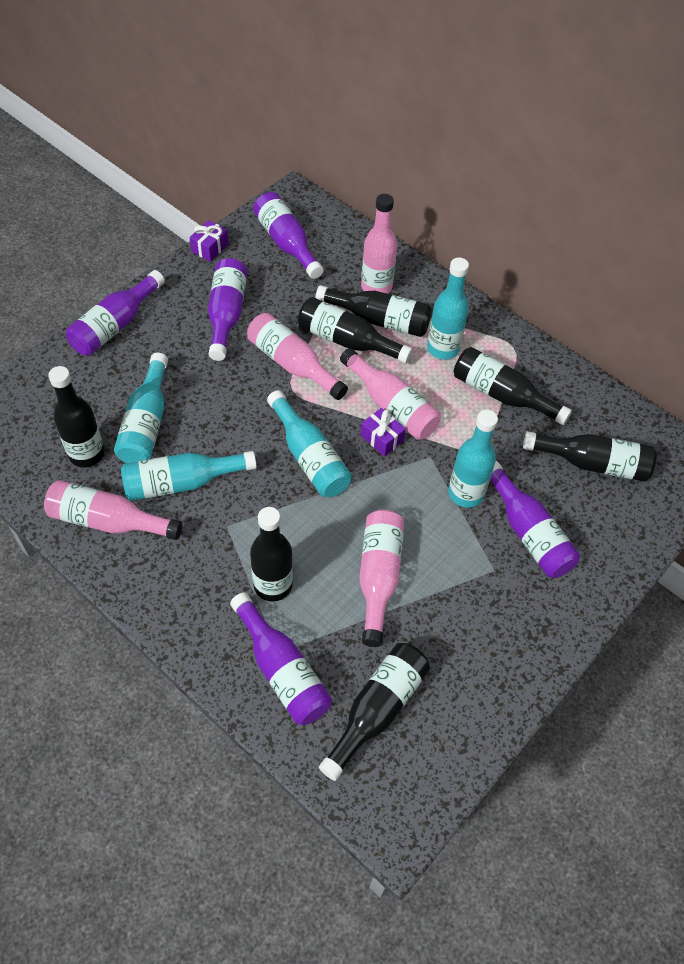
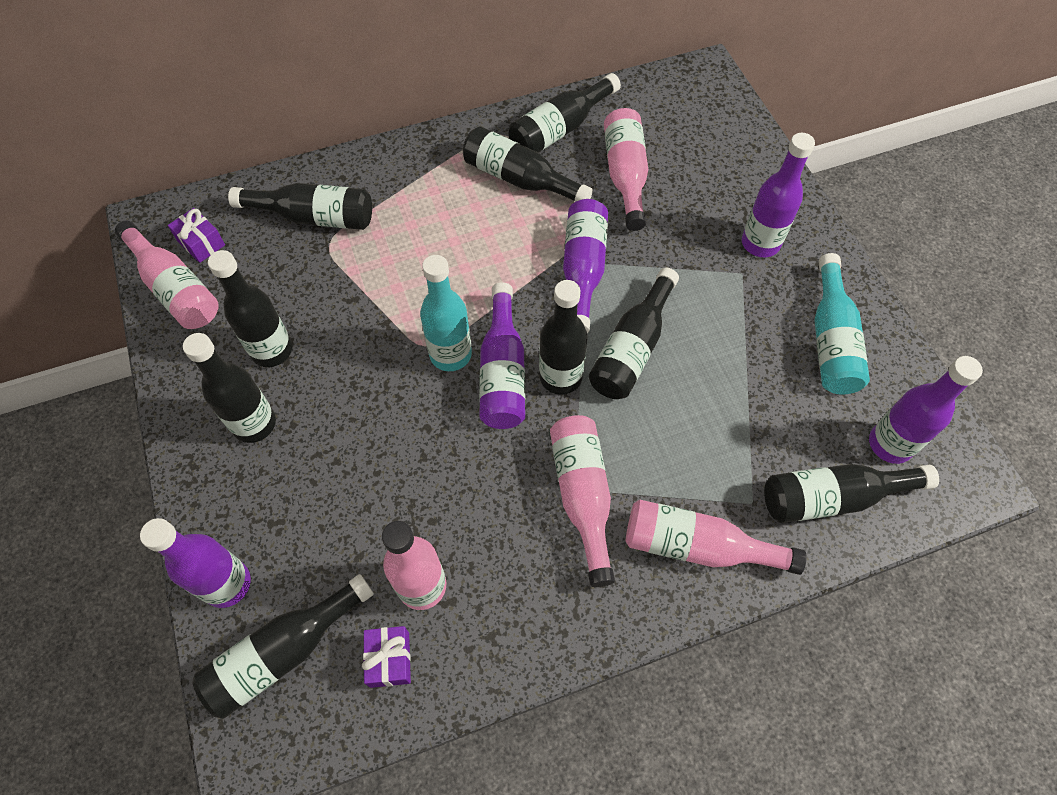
black bottle: 7 -> 9
turquoise bottle: 5 -> 2

